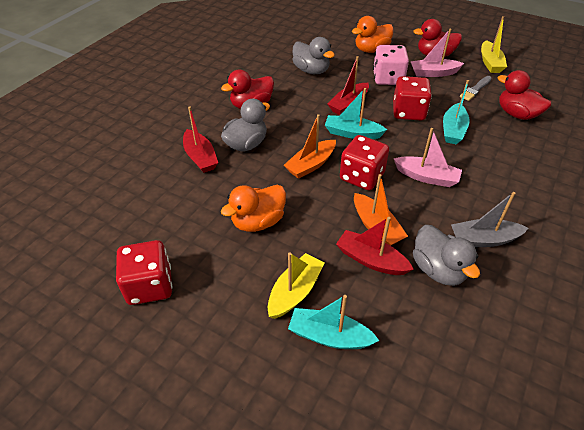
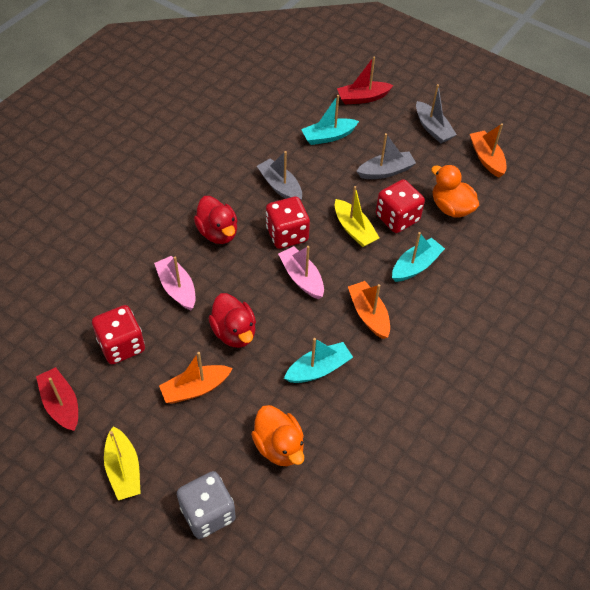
grey boat: 1 -> 3
grey brush: 1 -> 0
grey dice: 0 -> 1
grey duck: 3 -> 0
orange boat: 2 -> 3
pink dice: 1 -> 0
red boat: 3 -> 2
red duck: 3 -> 2

